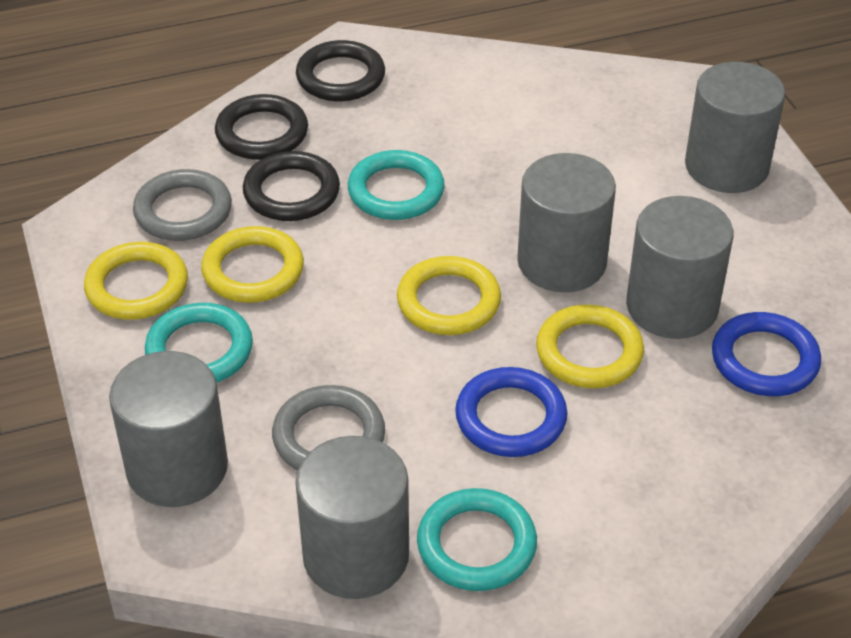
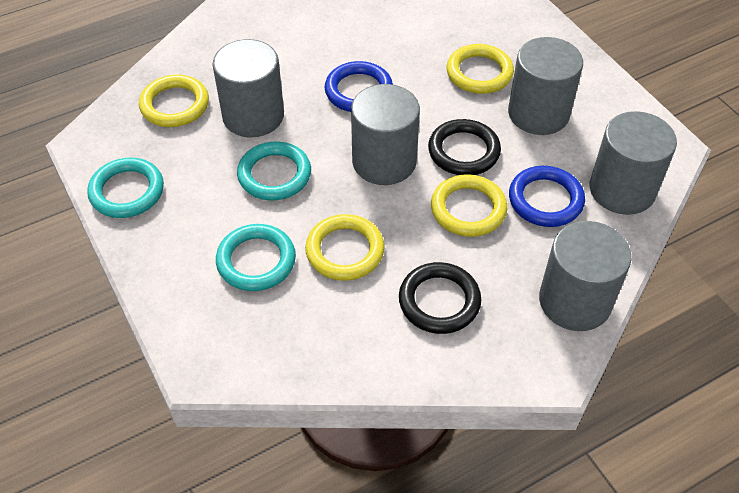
black ring: 3 -> 2
grey ring: 2 -> 0

